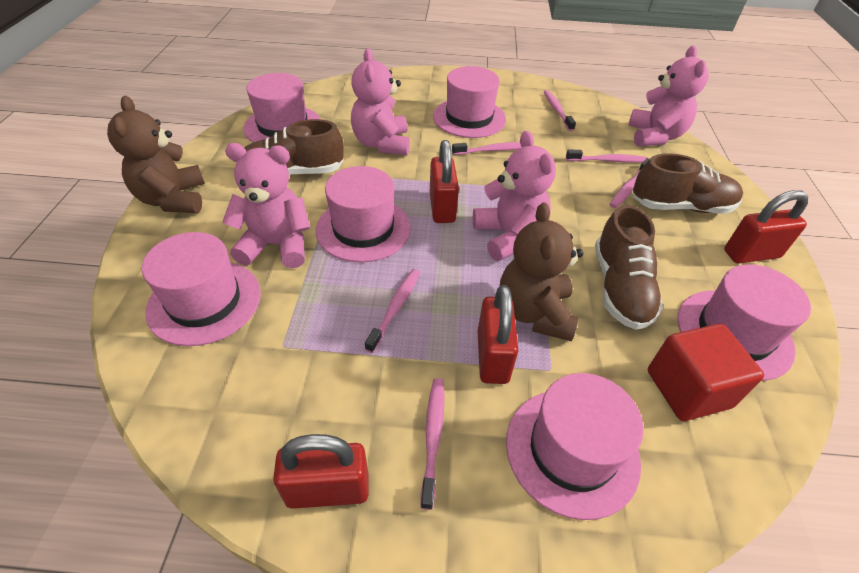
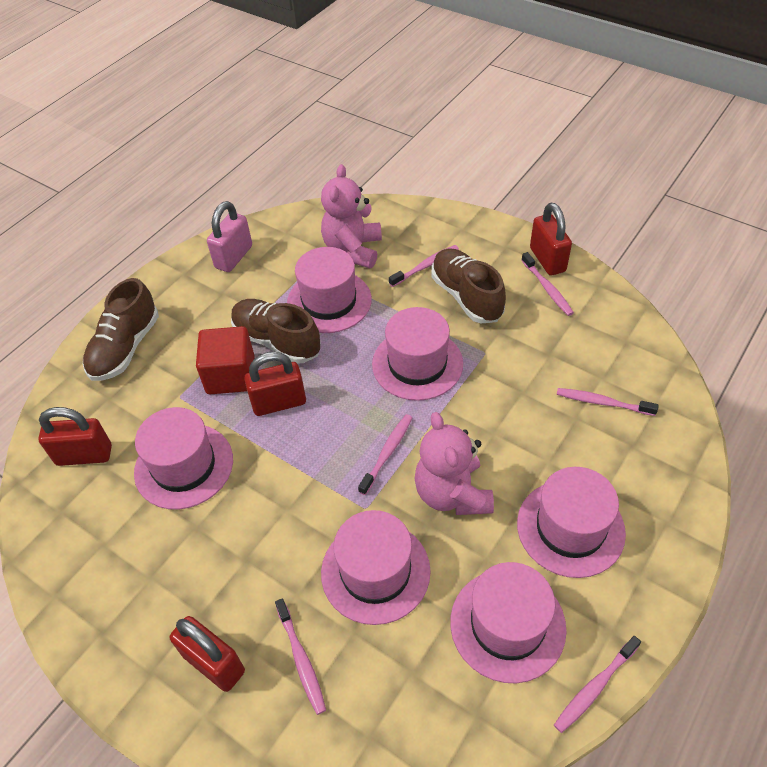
brown teddy bear: 2 -> 0
pink padlock: 0 -> 1
pink teddy bear: 4 -> 2

